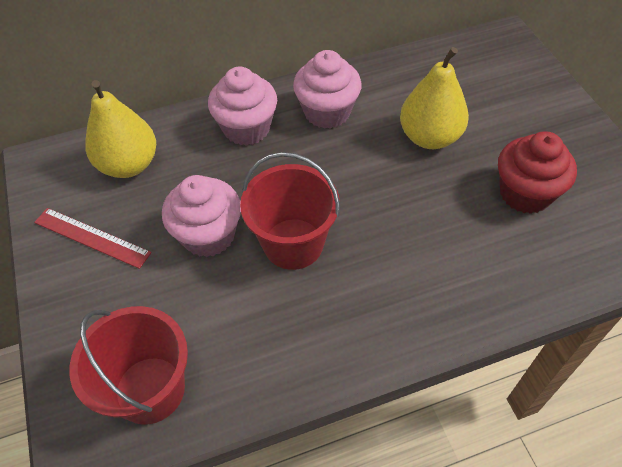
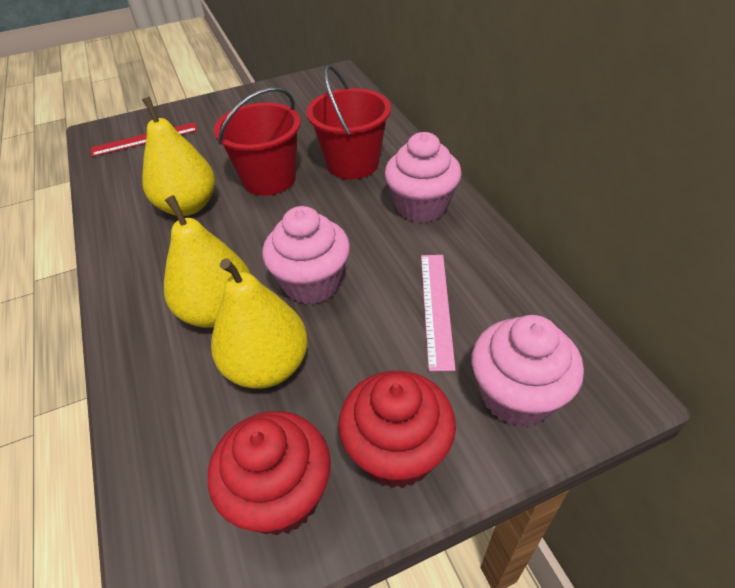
pink ruler: 0 -> 1
red cupcake: 1 -> 2
yellow pear: 2 -> 3

